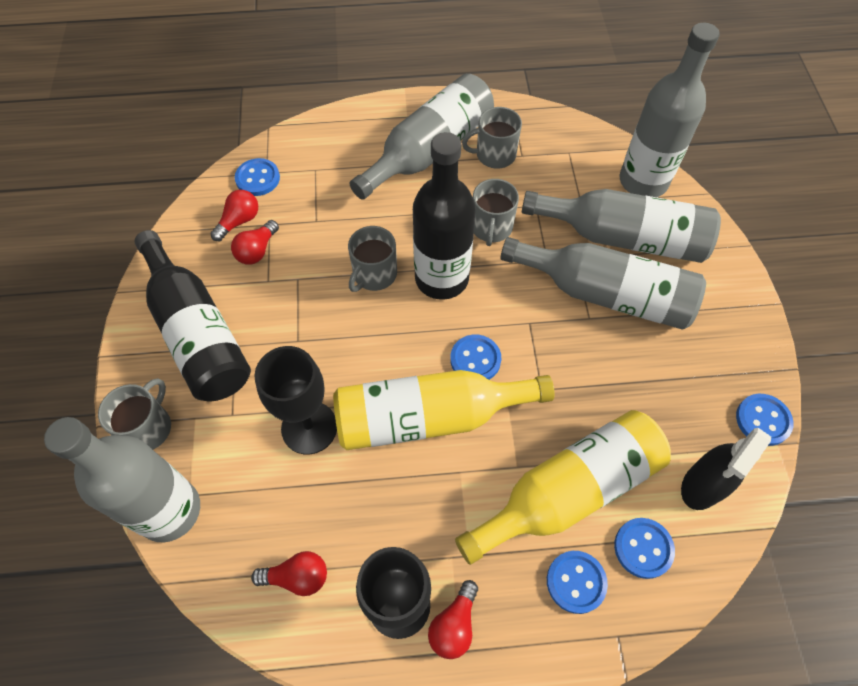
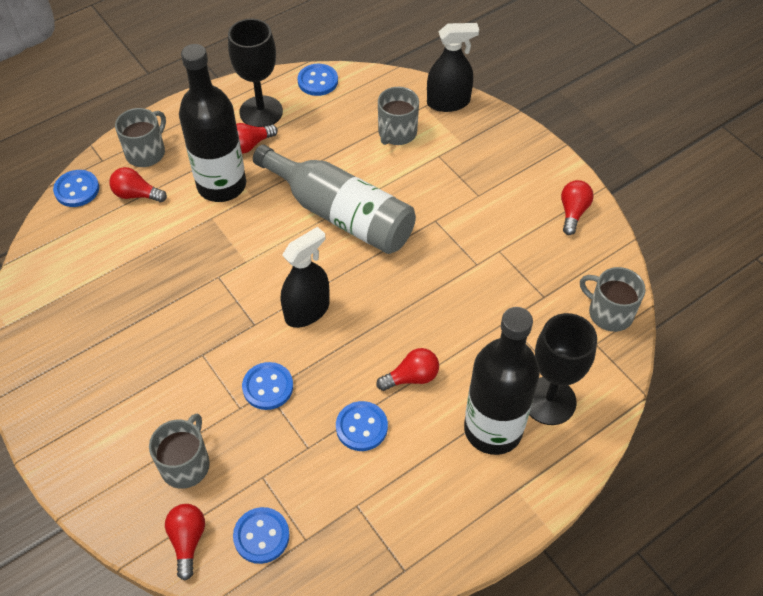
black spray bottle: 1 -> 2
grey bottle: 5 -> 1
red light bulb: 4 -> 5
yellow bottle: 2 -> 0

